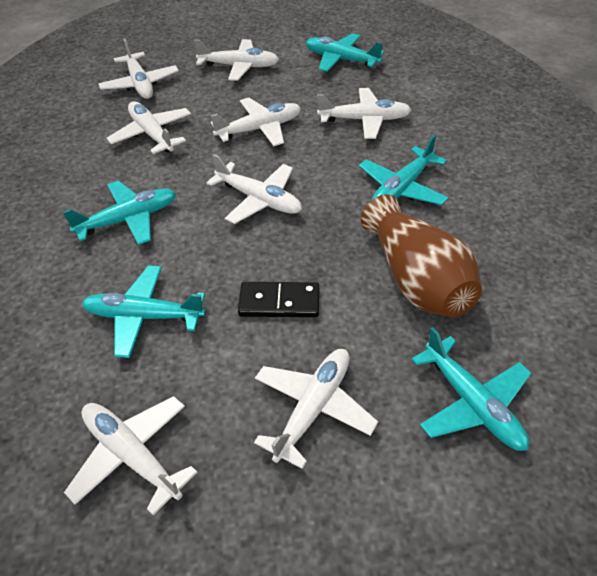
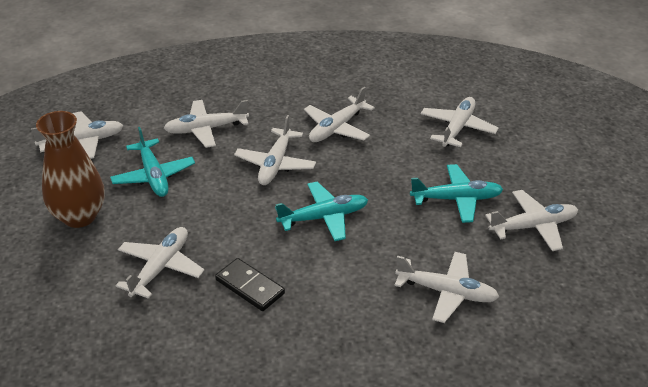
turquoise plane: 5 -> 3

